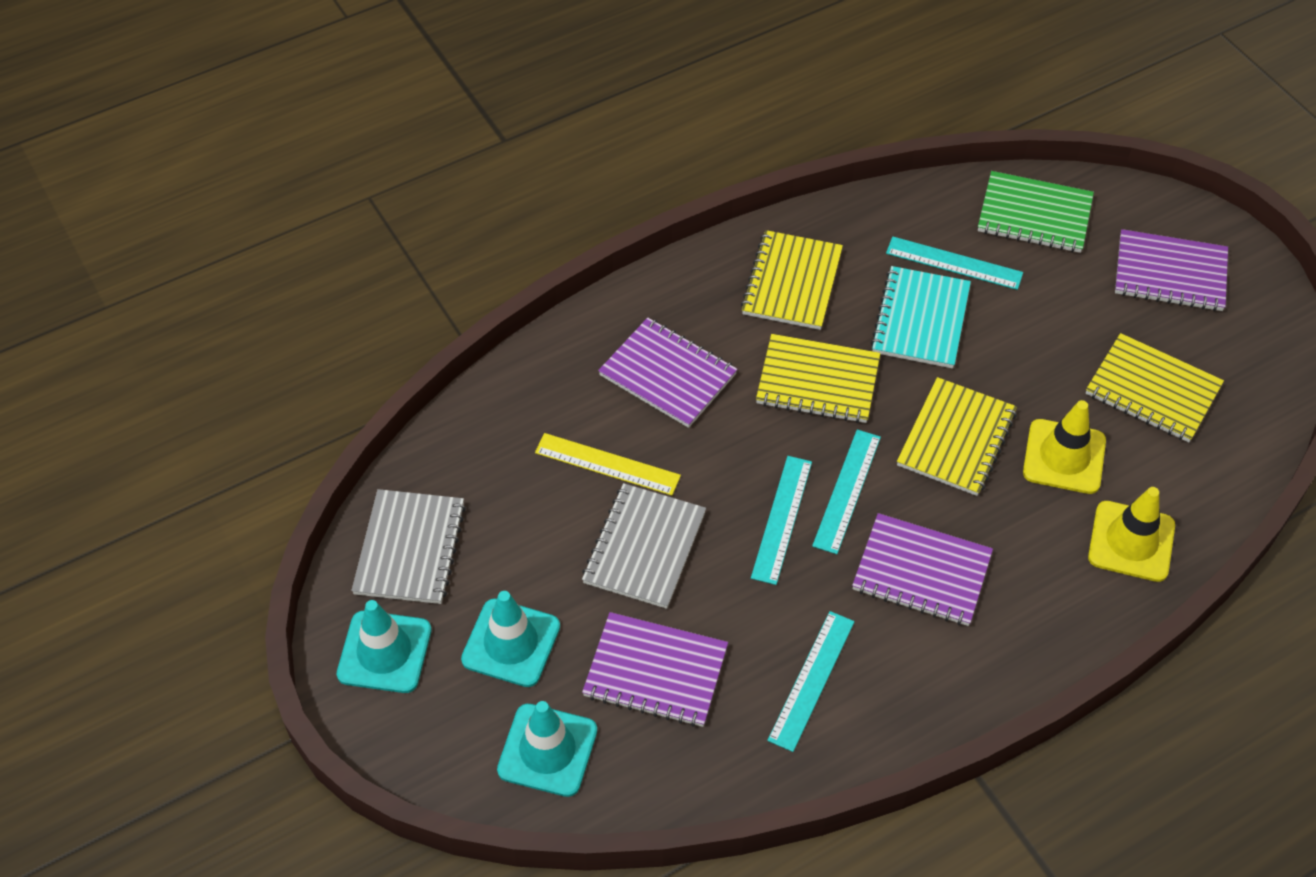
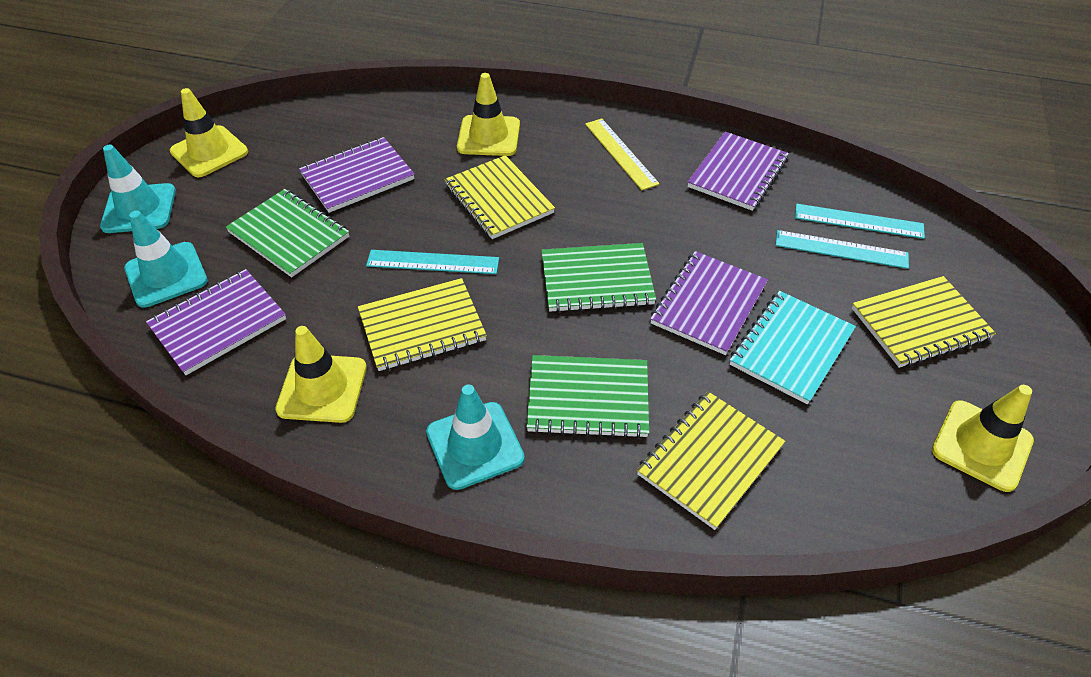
green notebook: 1 -> 3
grey notebook: 2 -> 0
turquoise ruler: 4 -> 3
yellow traffic cone: 2 -> 4

